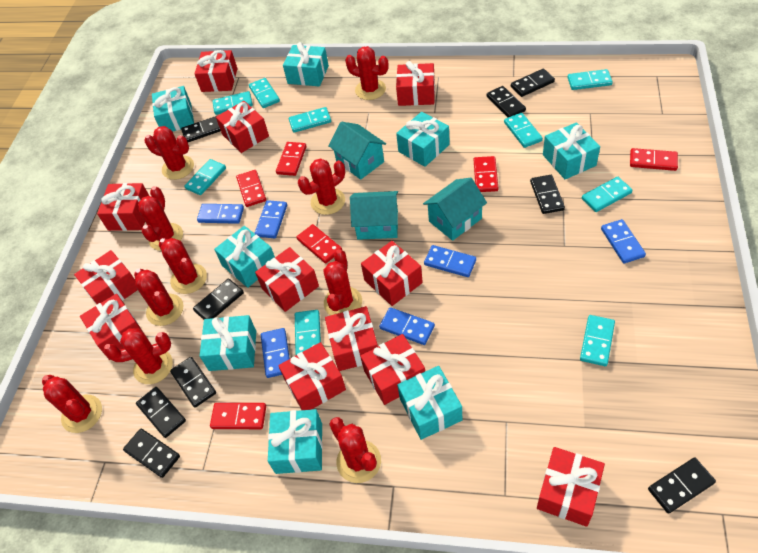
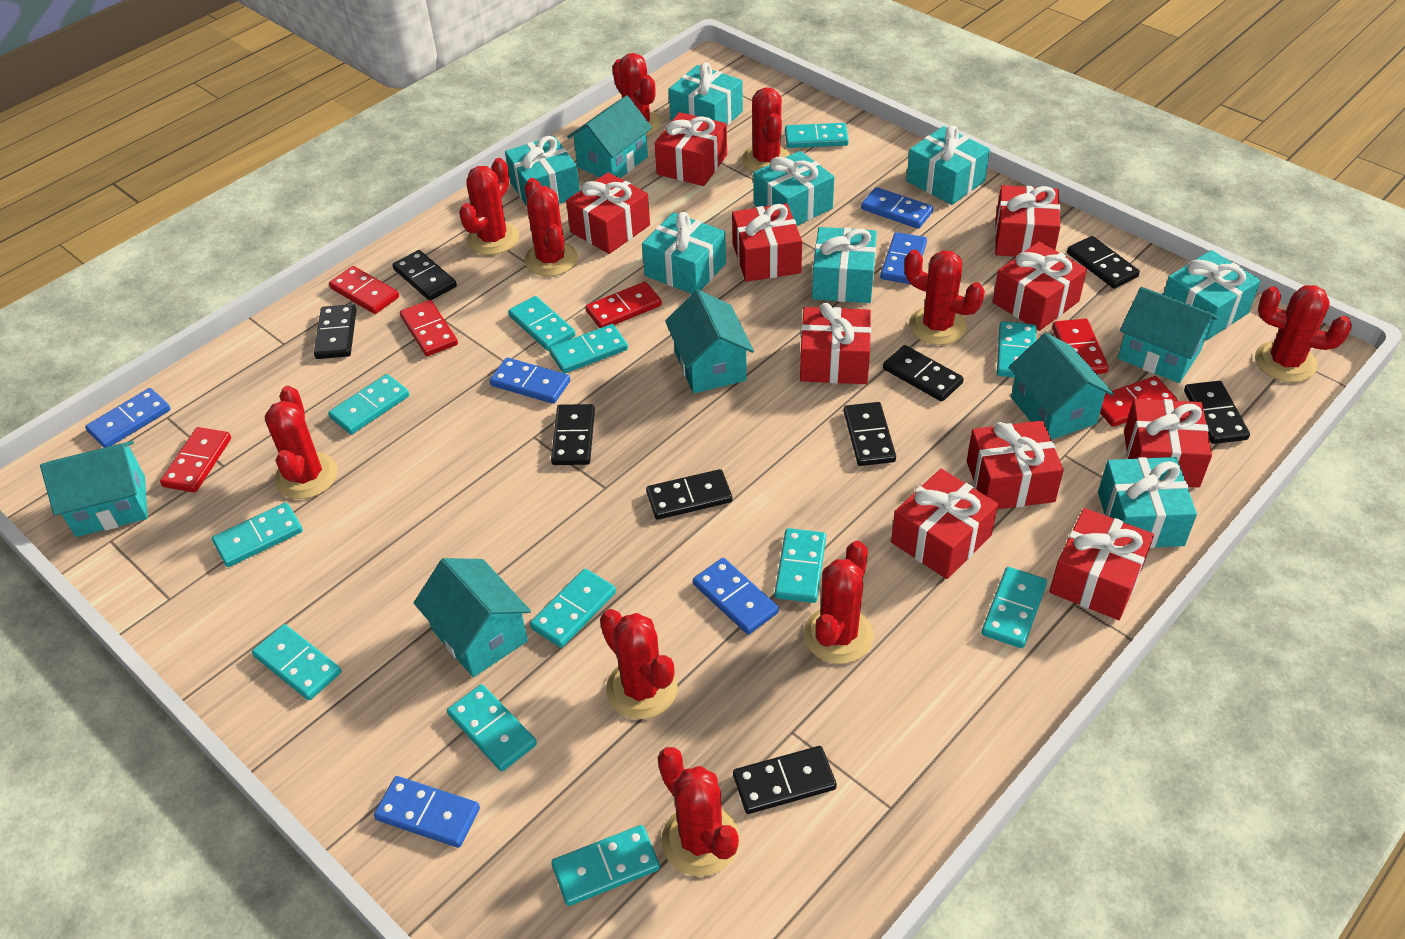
red gift: 12 -> 10
turquoise domino: 9 -> 12
turquoise house: 3 -> 6

